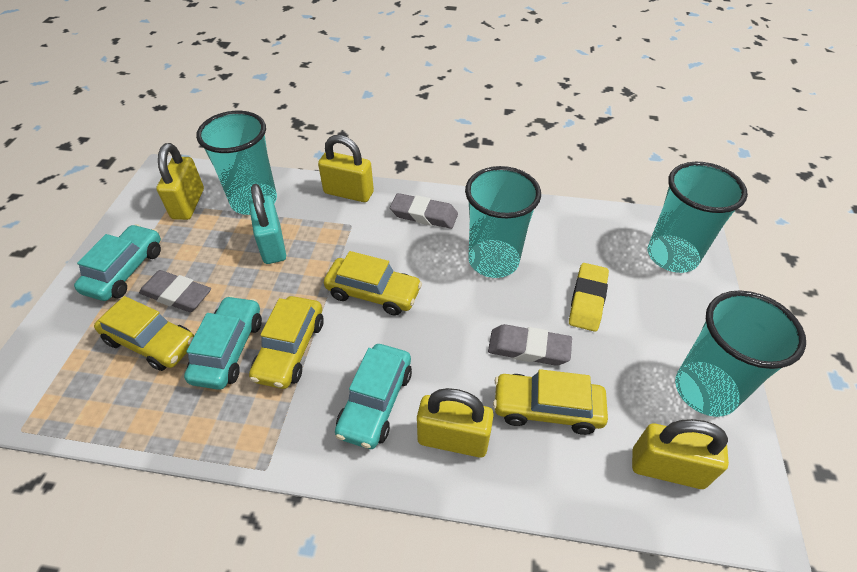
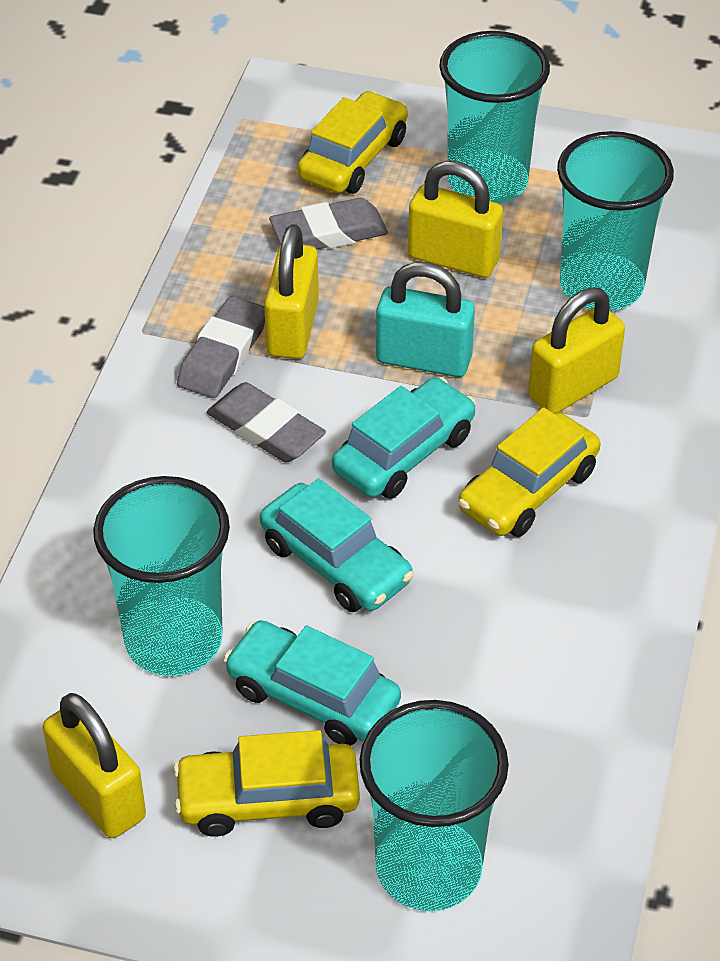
yellow car: 4 -> 3
yellow eraser: 1 -> 0

